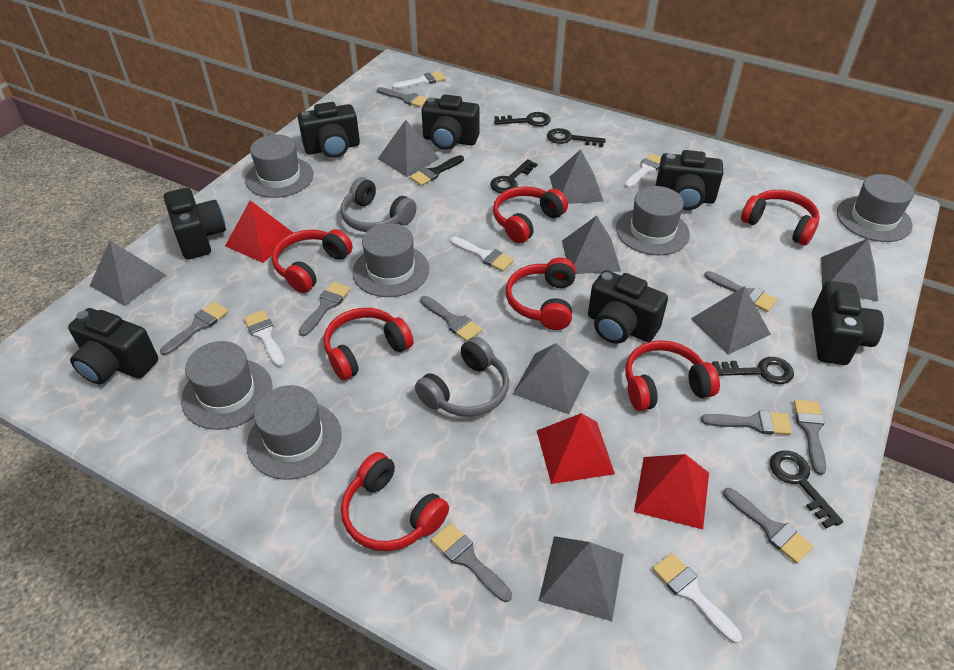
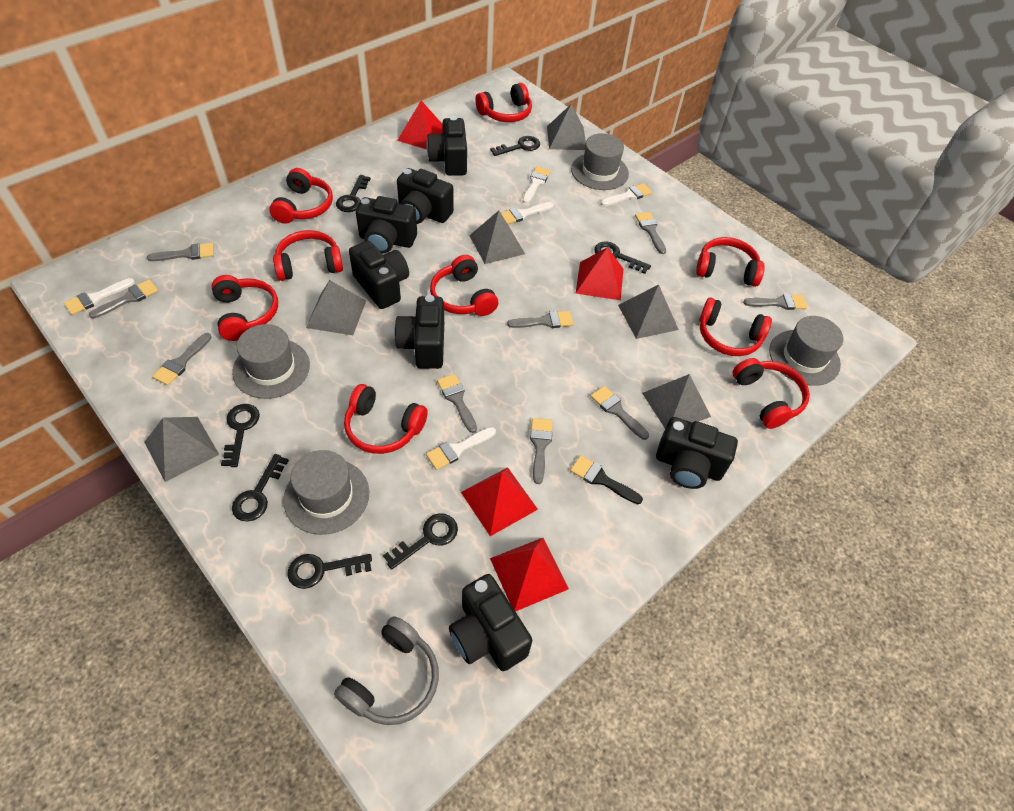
black key: 5 -> 7
grey hat: 6 -> 4
grey headphones: 2 -> 1
grey pyramid: 8 -> 6
red headphones: 7 -> 9
red pyramid: 3 -> 4

